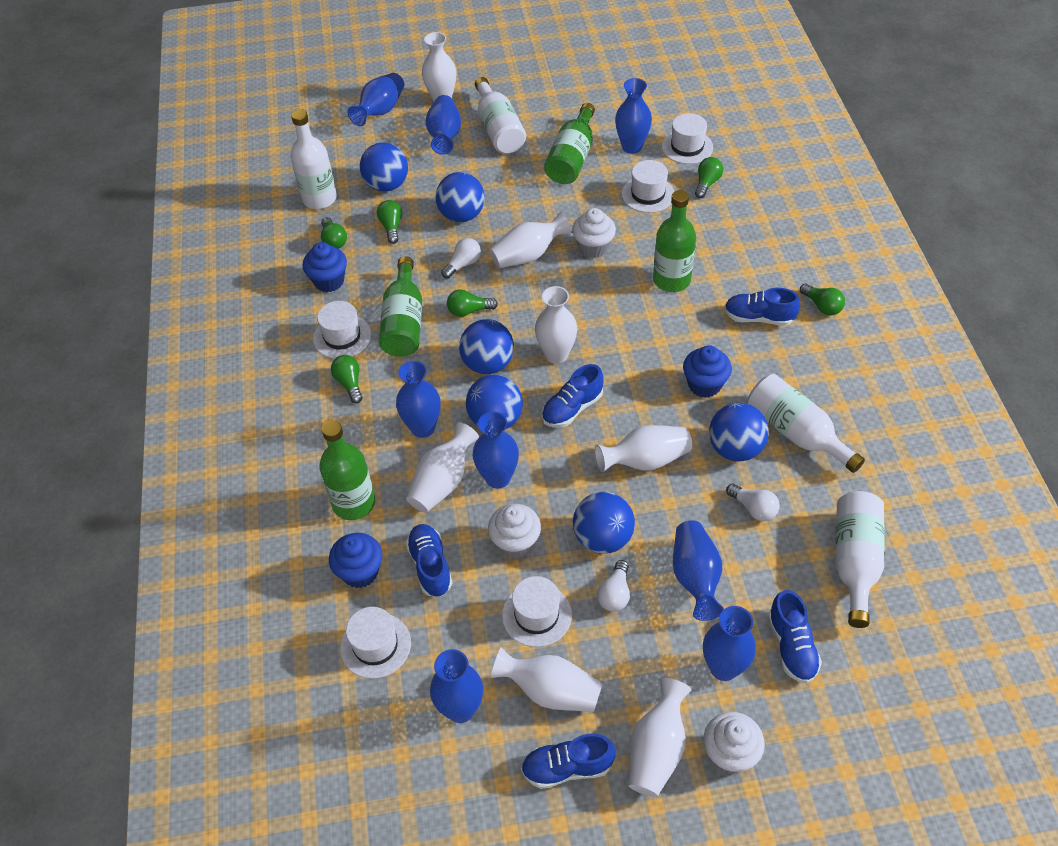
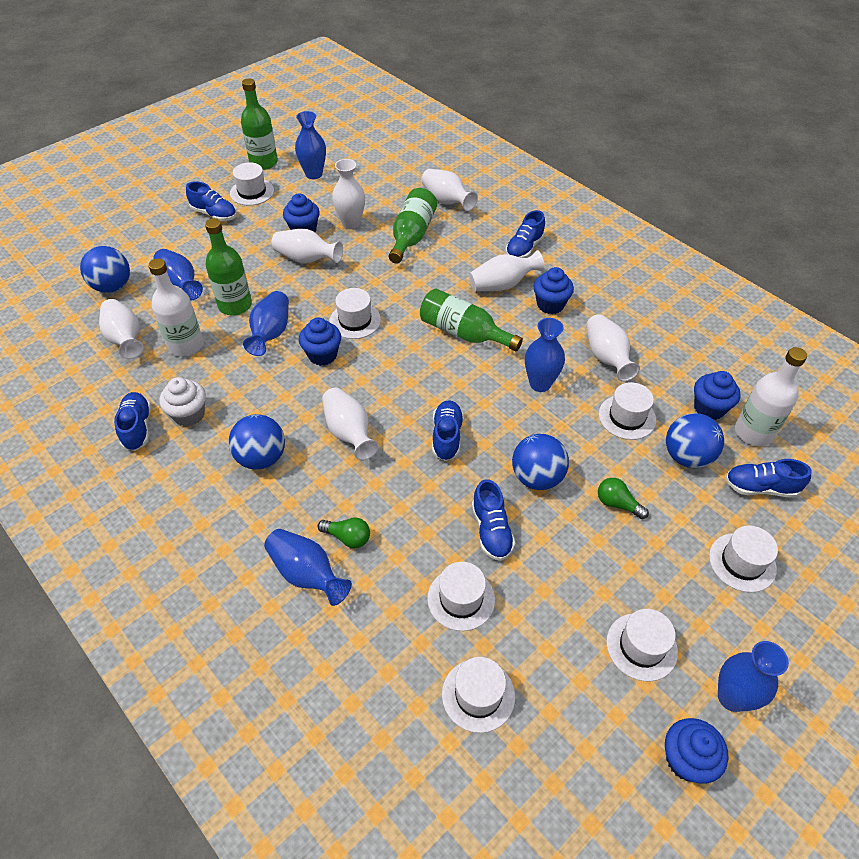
blue ball: 6 -> 4
blue cupcake: 3 -> 5
blue shoe: 5 -> 6
blue vase: 8 -> 6
green light bulb: 6 -> 2
white bottle: 4 -> 2
white cupcake: 3 -> 1
white hat: 5 -> 7
white light bulb: 3 -> 0

